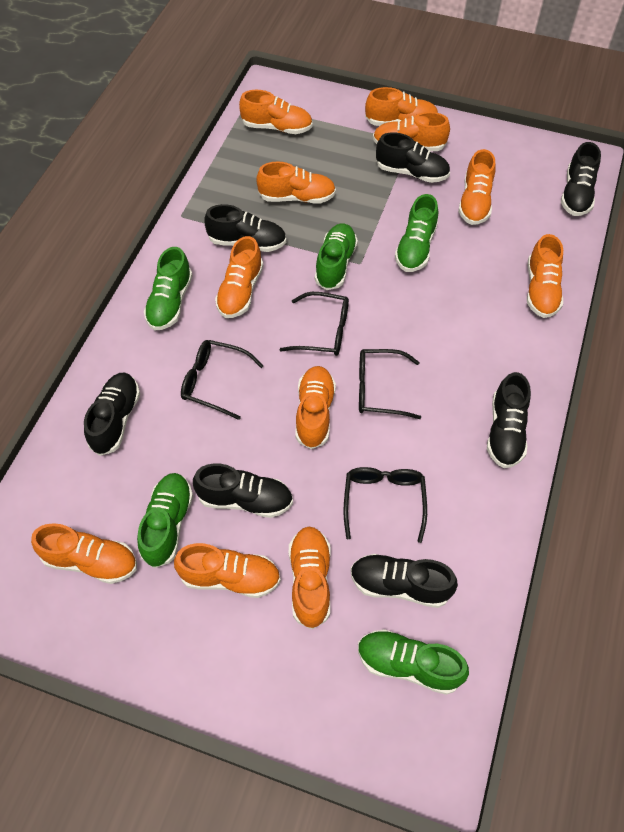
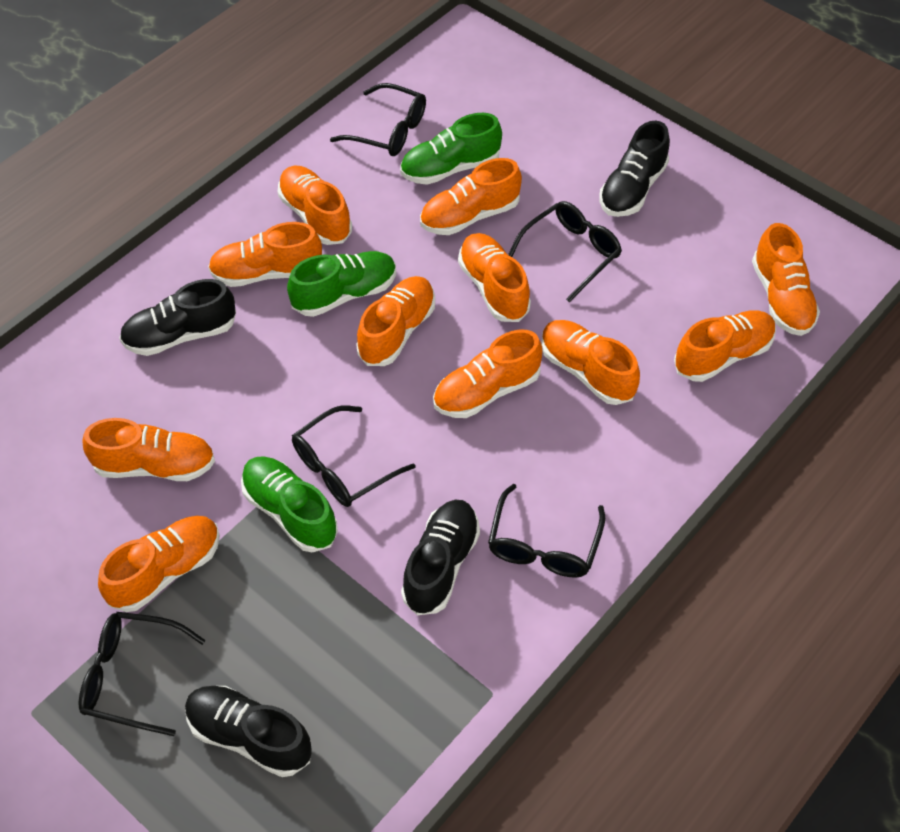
black glasses: 4 -> 5
black shoe: 7 -> 4
green shoe: 5 -> 3

